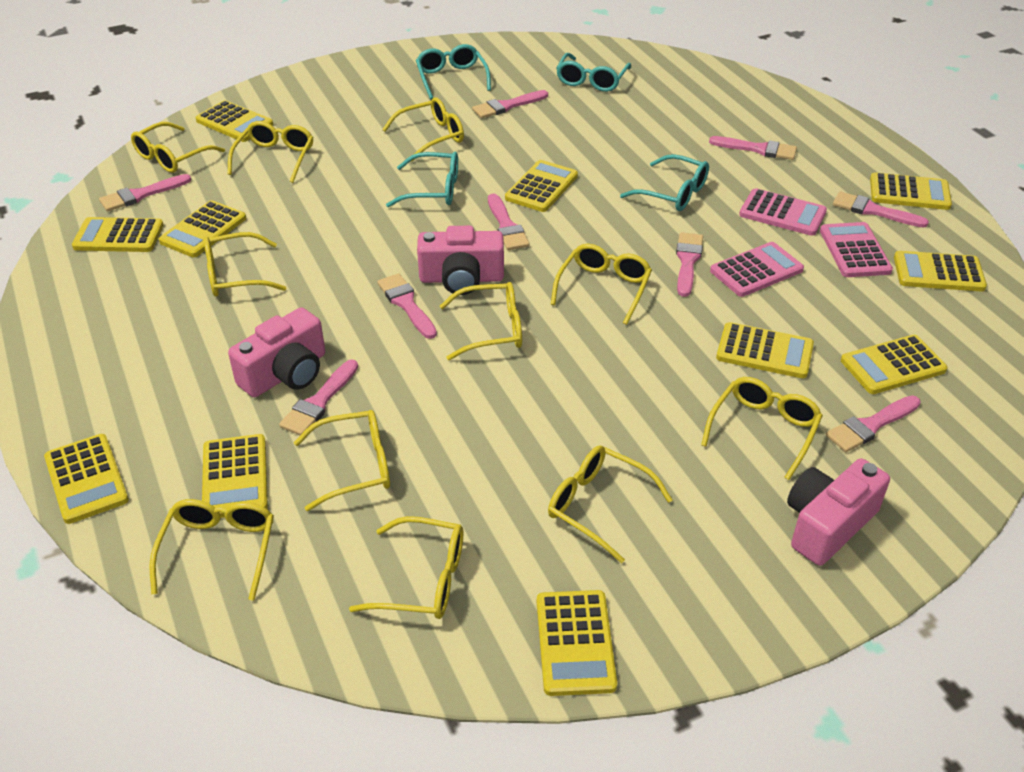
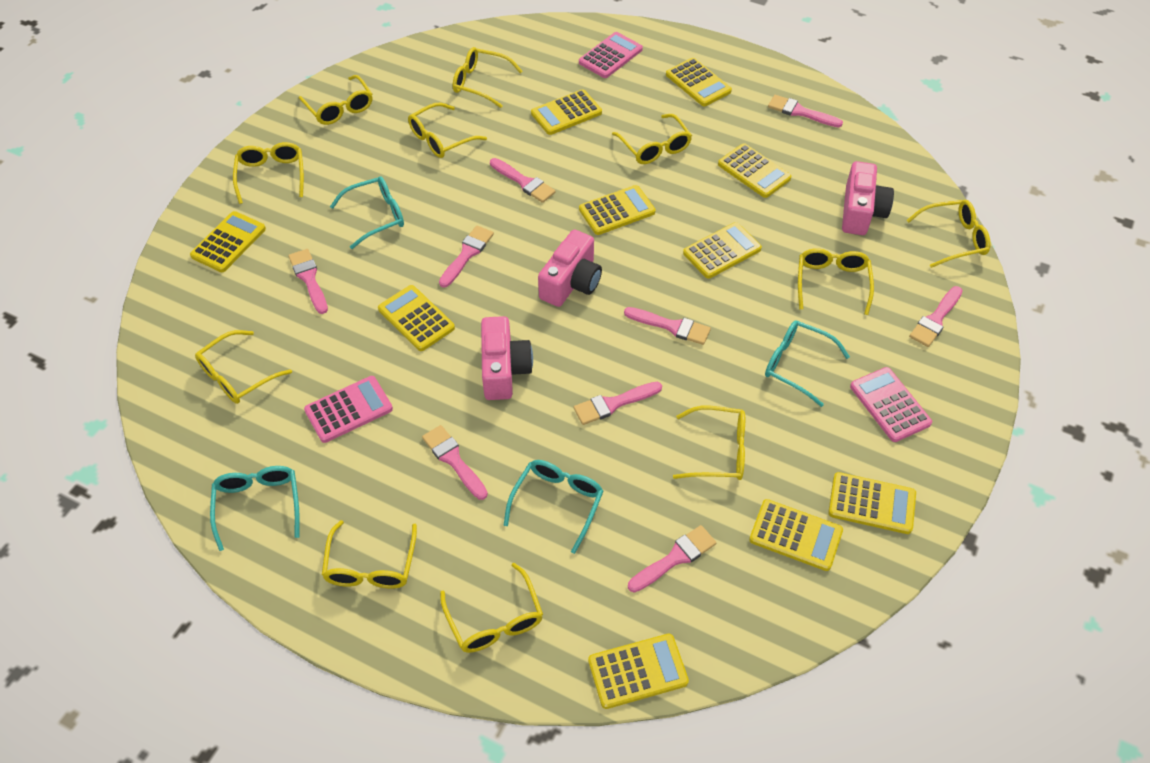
yellow calculator: 11 -> 10

